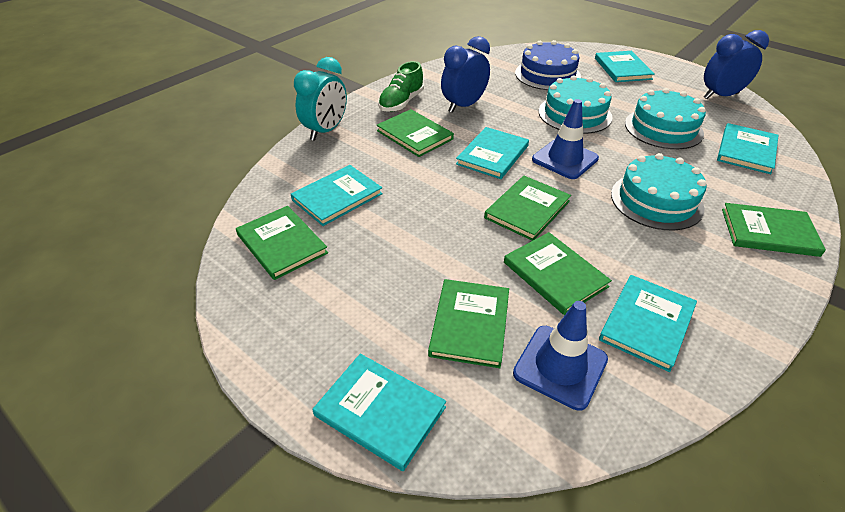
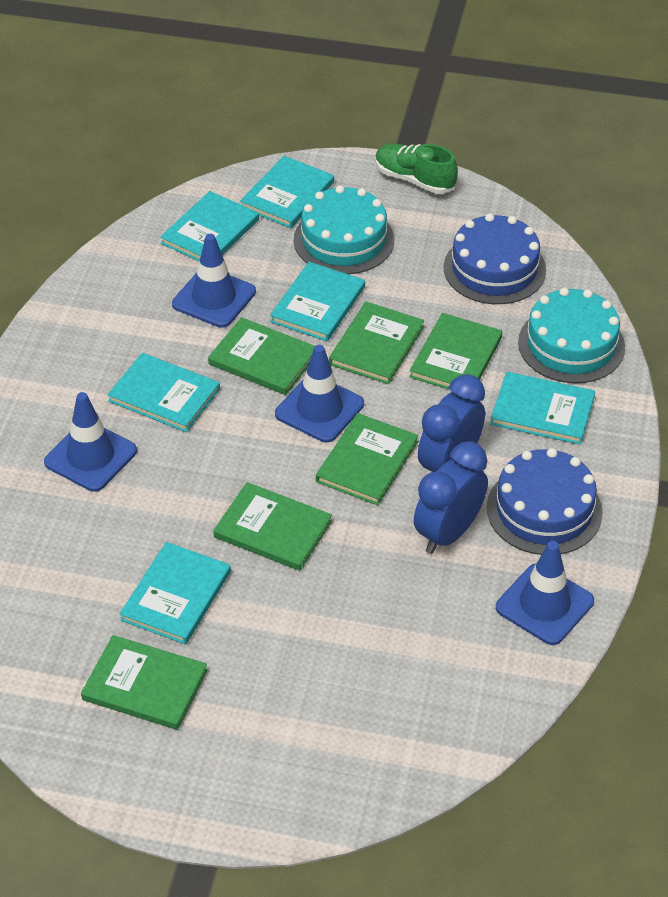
blue cake: 1 -> 2
blue traffic cone: 2 -> 4
turquoise cake: 3 -> 2
turquoise clock: 1 -> 0

